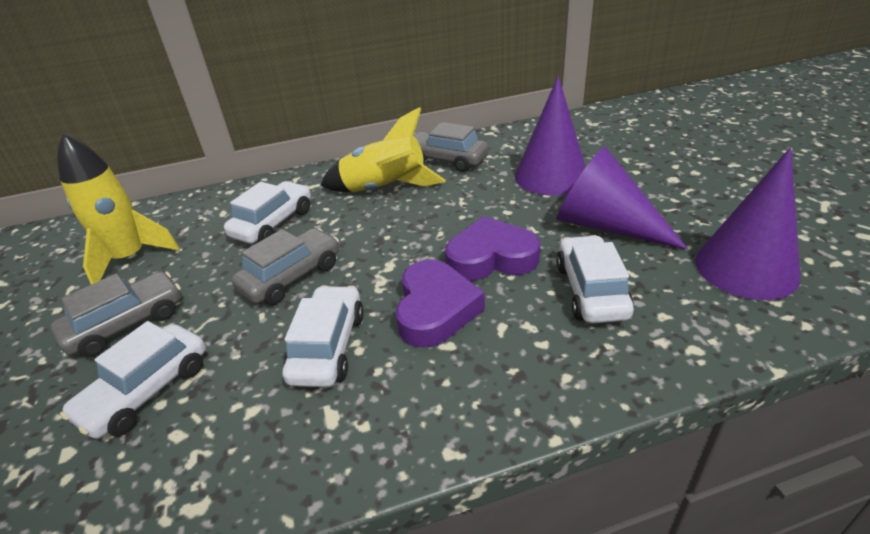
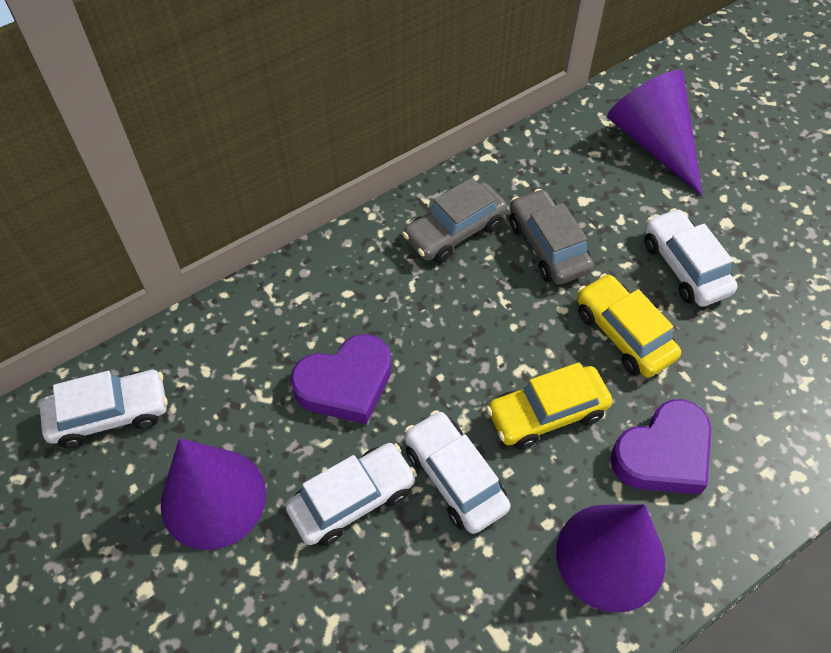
grey car: 3 -> 2
yellow car: 0 -> 2
yellow rocket: 2 -> 0

